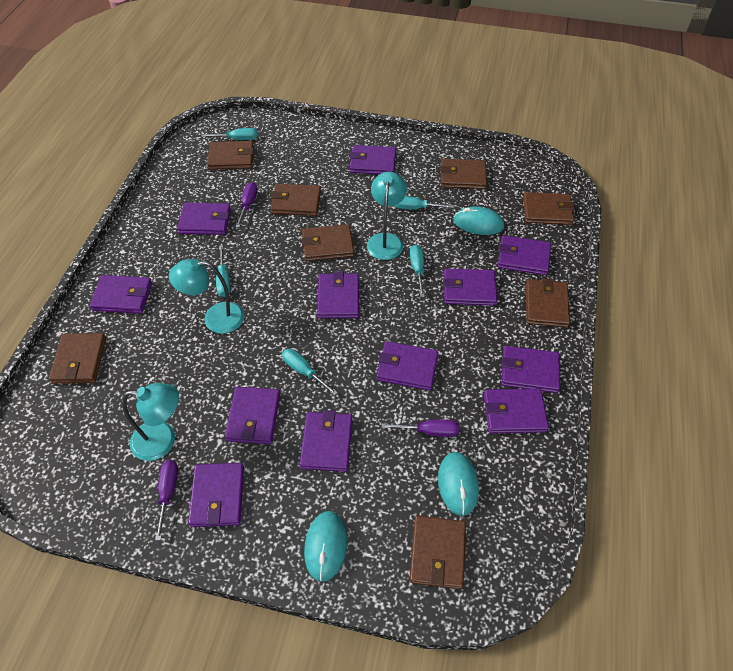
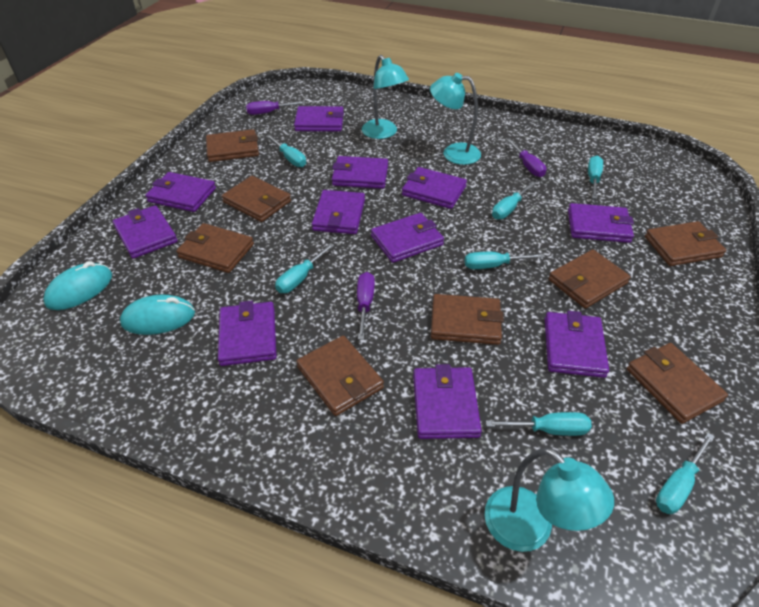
purple wallet: 12 -> 11
turquoise mouse: 3 -> 2
turquoise screwdriver: 5 -> 7

